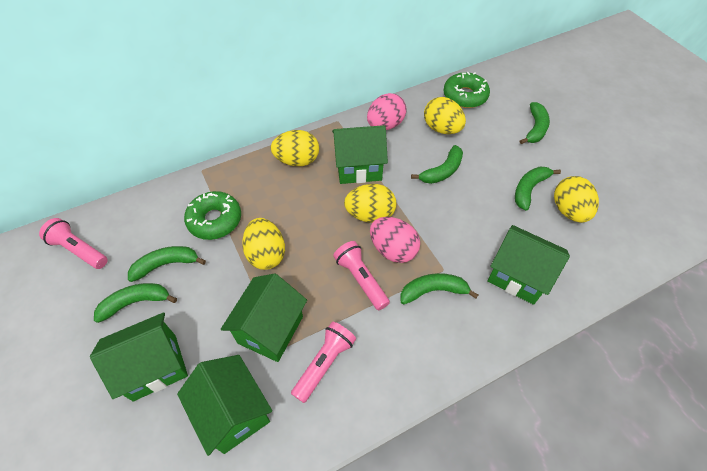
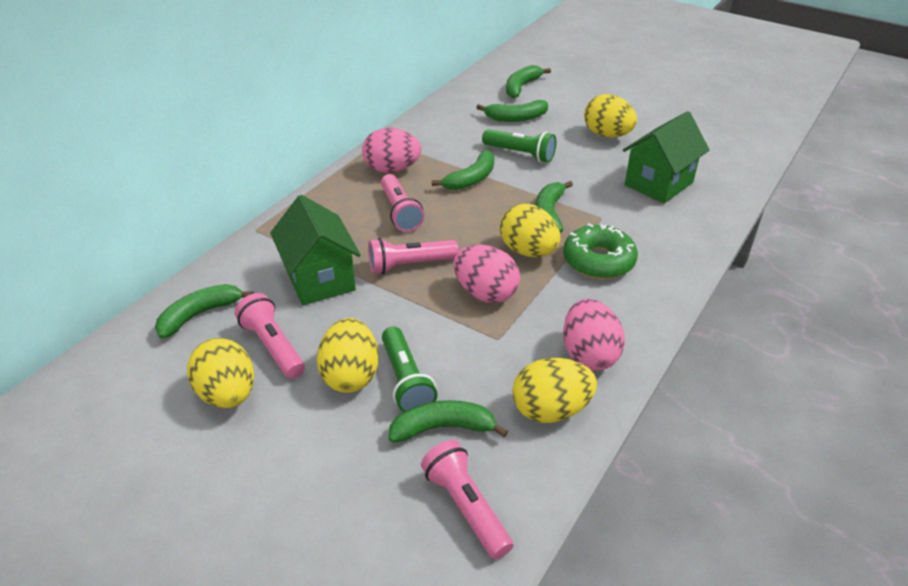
green donut: 2 -> 1
green flashlight: 0 -> 2
green house: 5 -> 2
pink egg: 2 -> 3
pink flashlight: 3 -> 4

